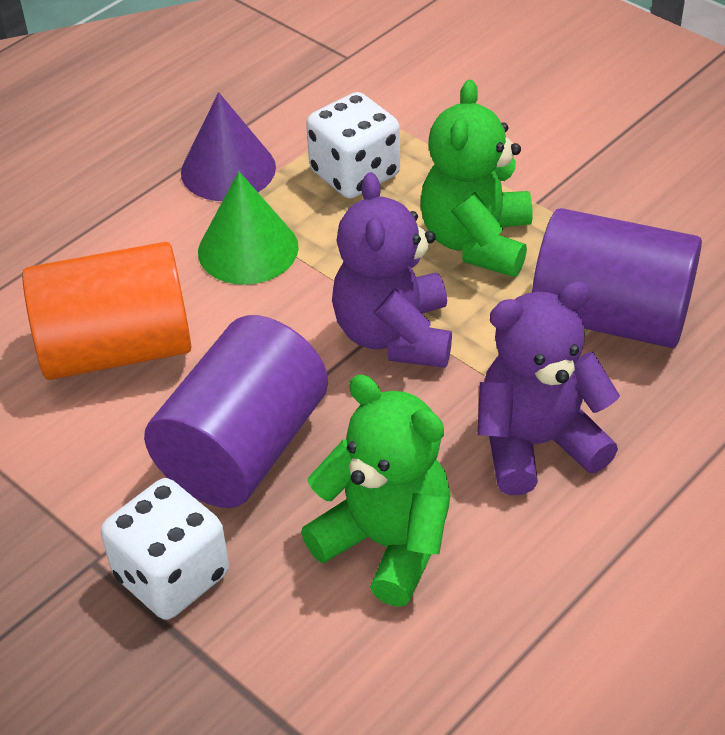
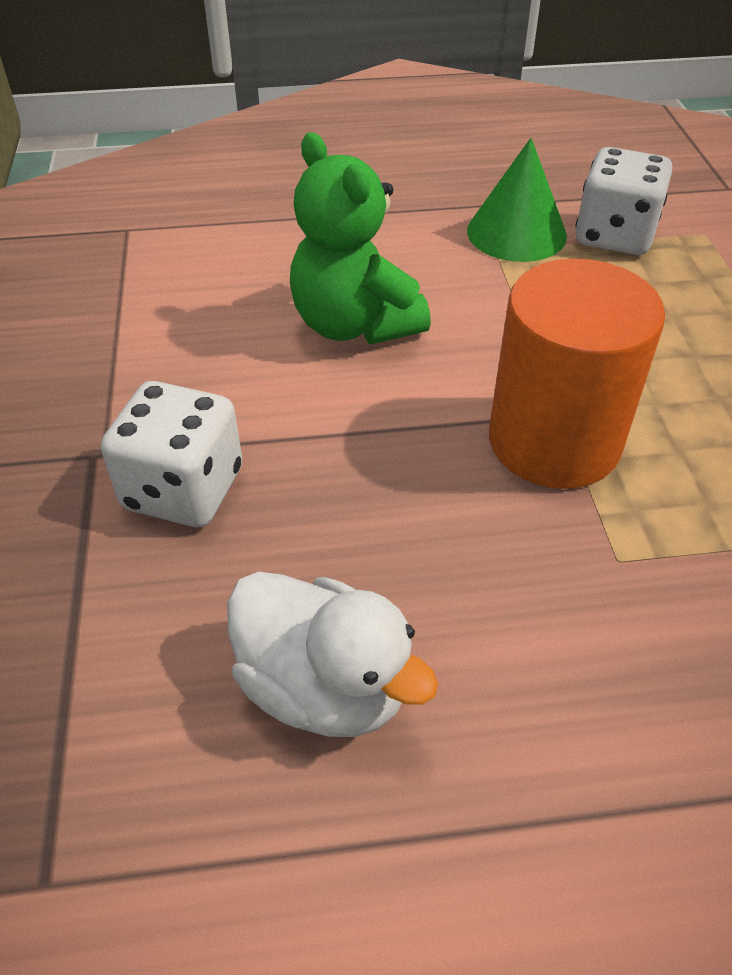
green teddy bear: 2 -> 1
purple cone: 1 -> 0
purple cylinder: 2 -> 0
purple teddy bear: 2 -> 0
white duck: 0 -> 1

